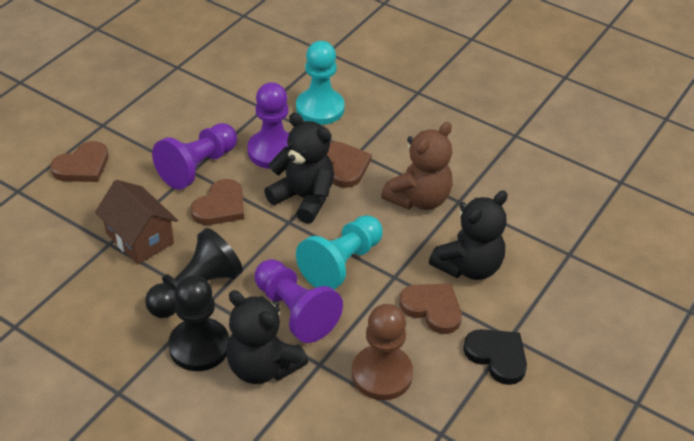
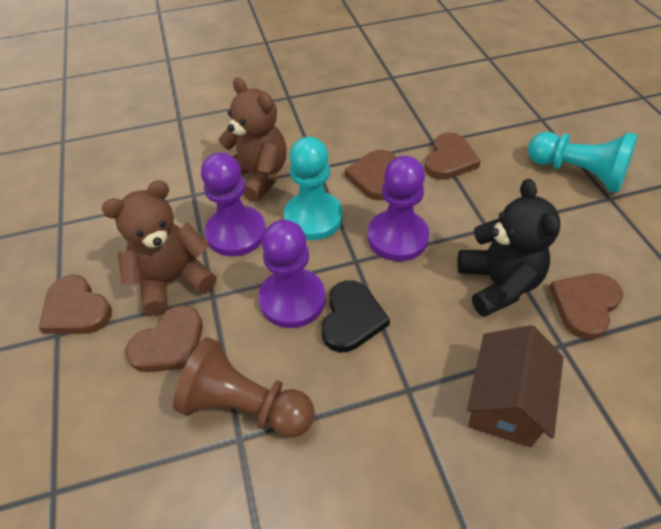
black pawn: 2 -> 0
black teddy bear: 3 -> 1
brown heart: 4 -> 5
brown teddy bear: 1 -> 2

